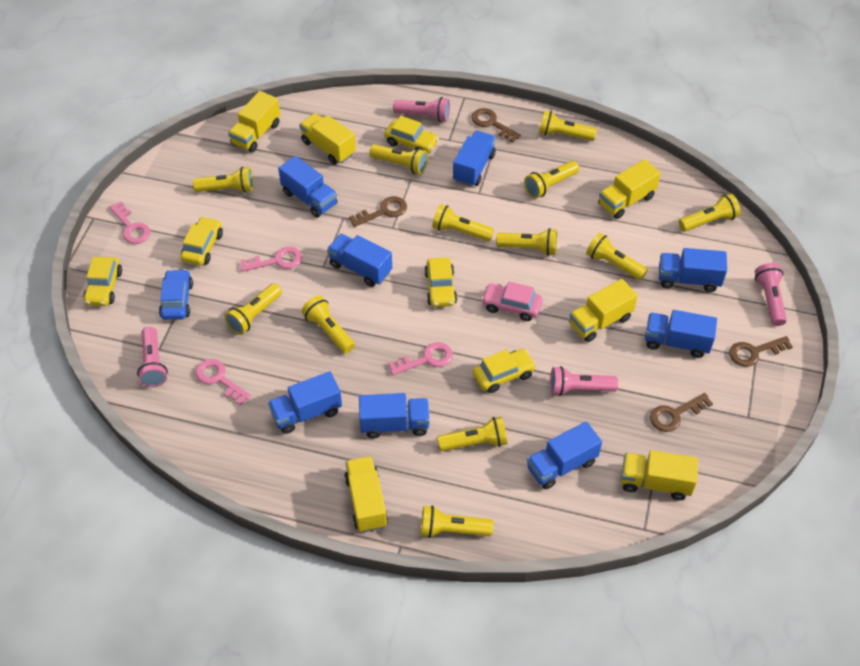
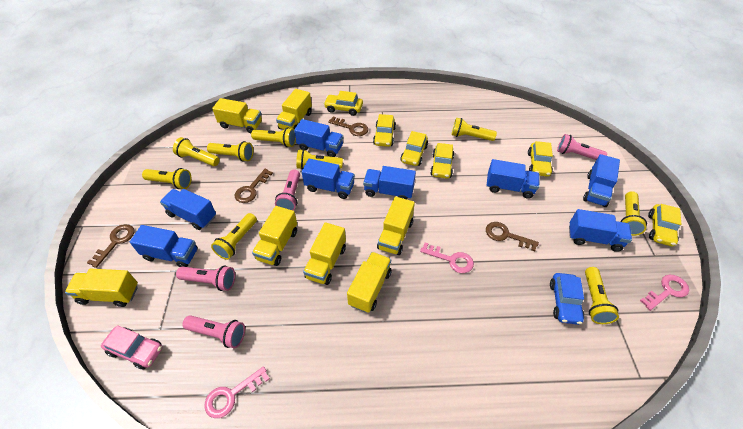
pink key: 4 -> 3
yellow car: 5 -> 6
yellow flashlight: 12 -> 9
yellow truck: 6 -> 7

